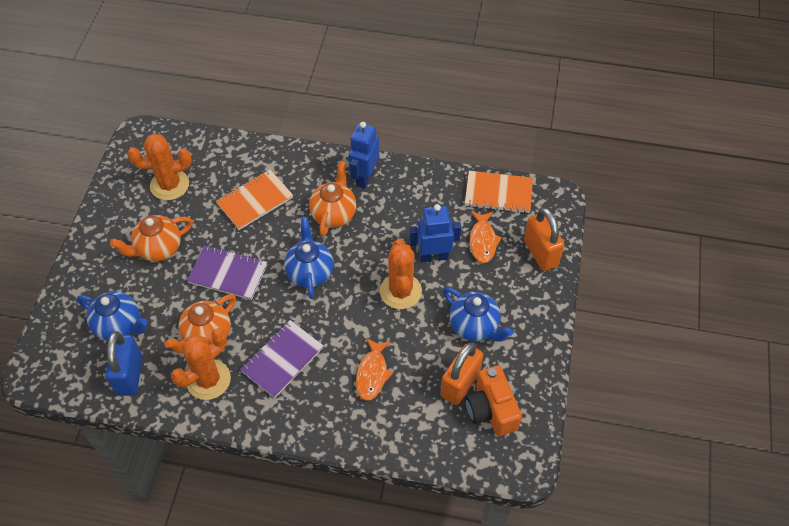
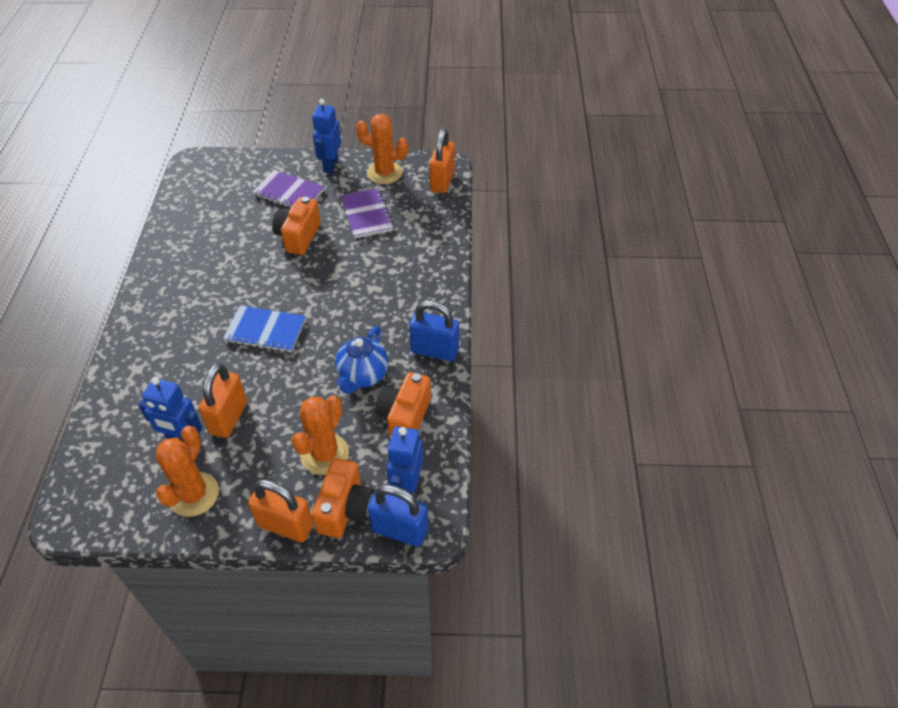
blue notebook: 0 -> 1
blue padlock: 1 -> 2
blue robot: 2 -> 3
blue teapot: 3 -> 1
orange camera: 1 -> 3
orange fish: 2 -> 0
orange notebook: 2 -> 0
orange padlock: 2 -> 3
orange teapot: 3 -> 0

